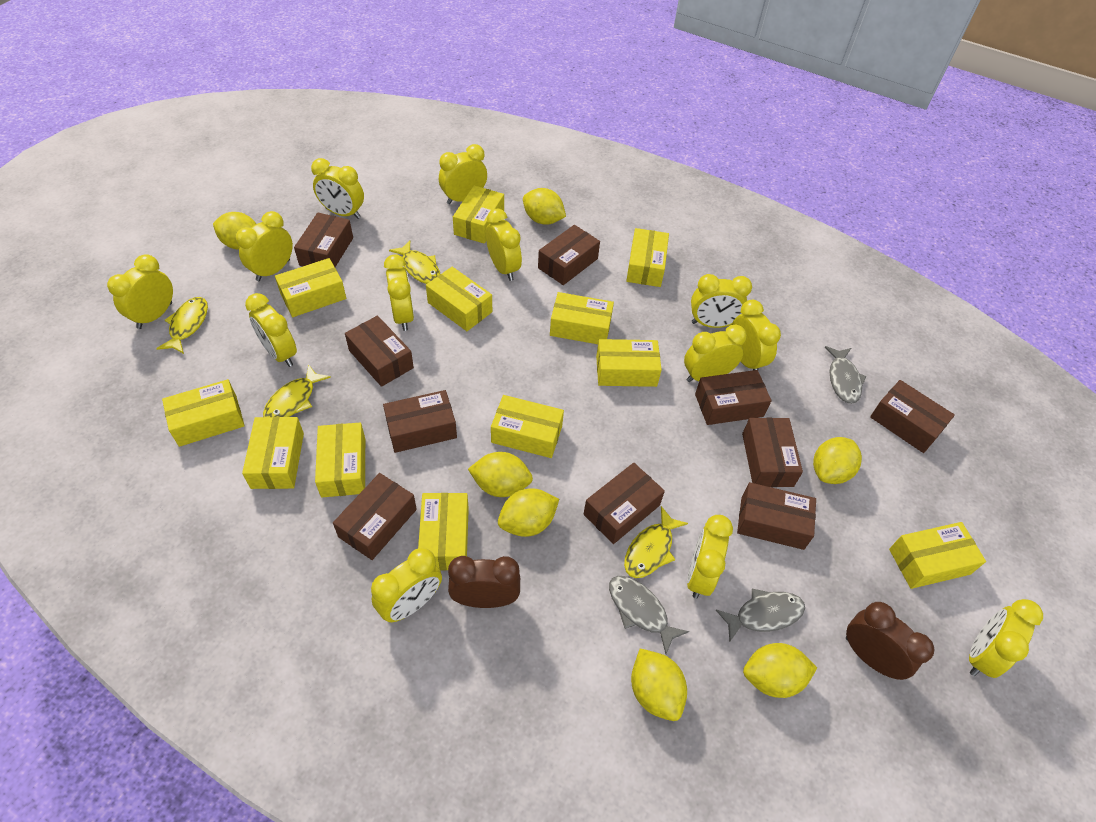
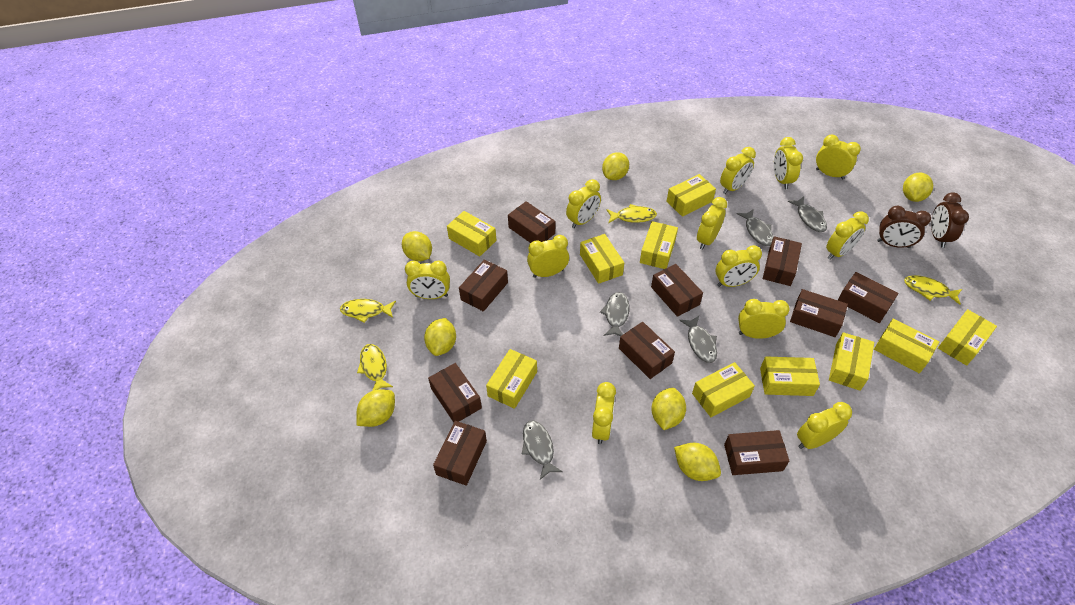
grey fish: 3 -> 5
yellow box: 12 -> 10
yellow clock: 13 -> 12

